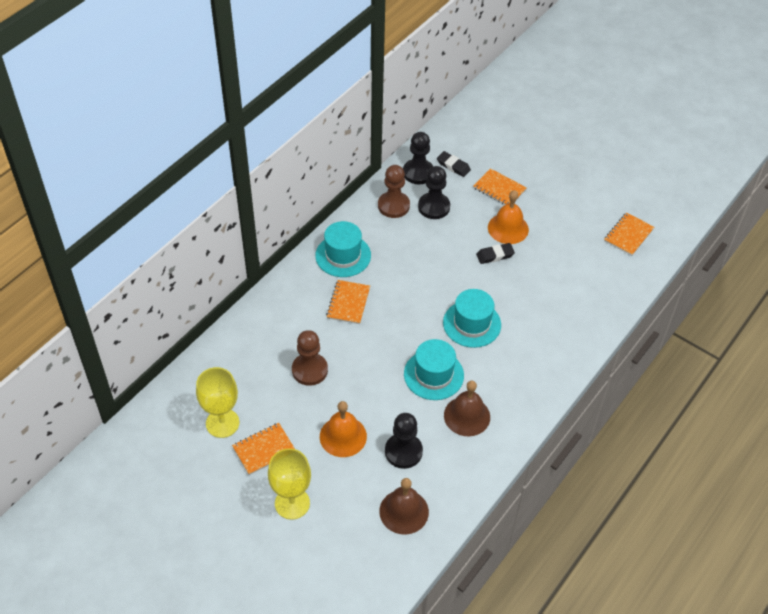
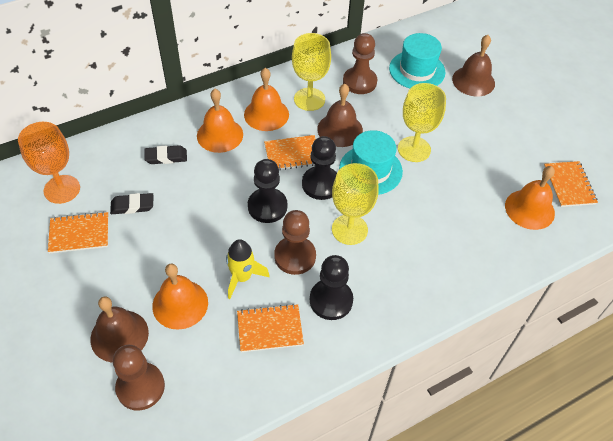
brown bell: 2 -> 3
brown pawn: 2 -> 3
orange bell: 2 -> 4
orange goblet: 0 -> 1
turquoise hat: 3 -> 2
yellow goblet: 2 -> 3
yellow rocket: 0 -> 1

